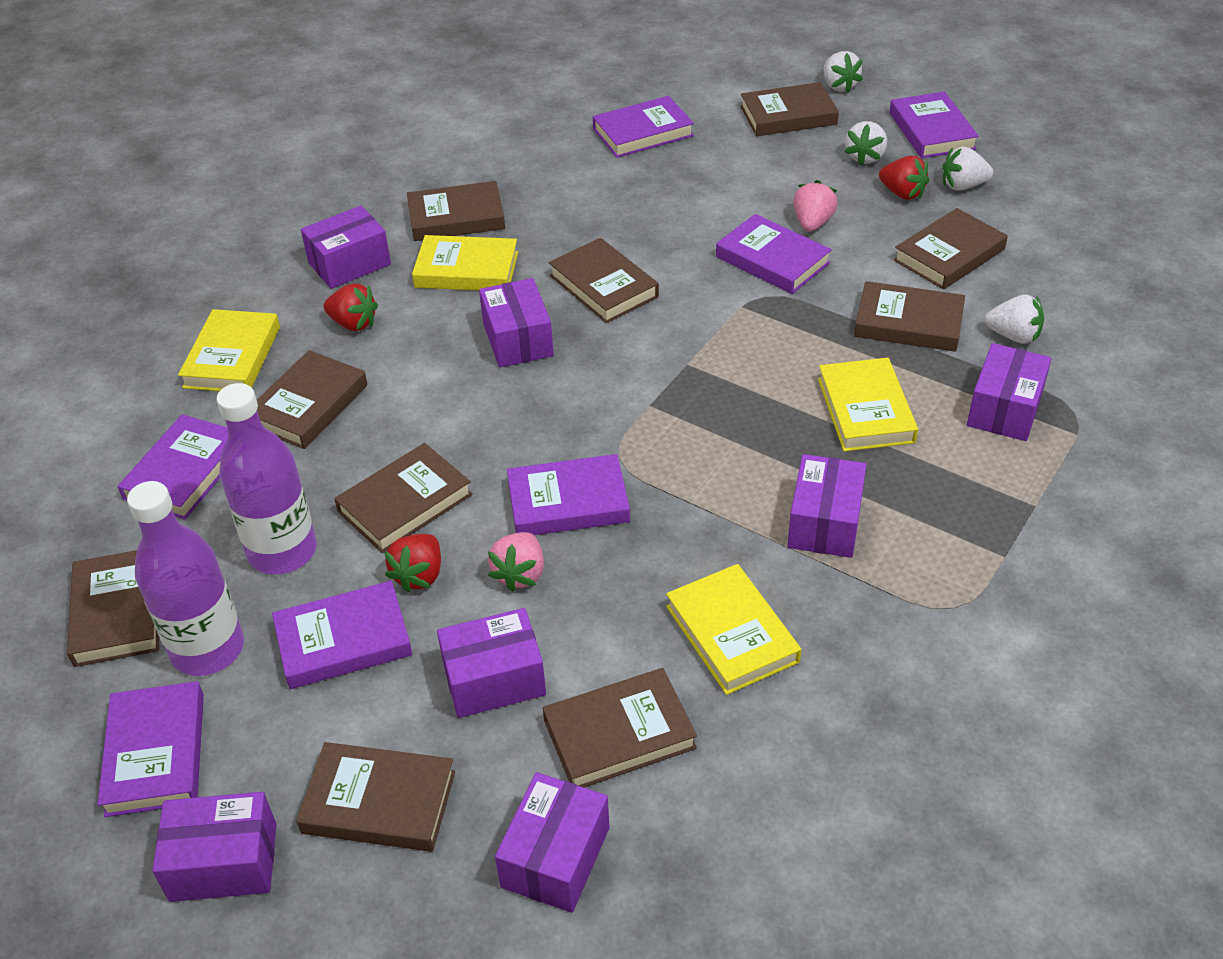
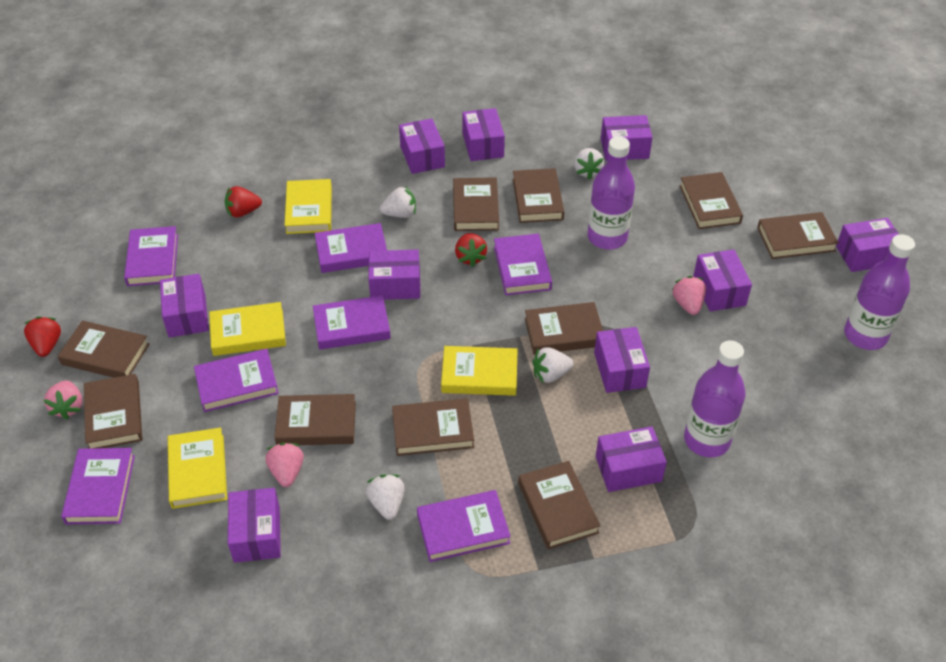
pink strawberry: 2 -> 3
purple bottle: 2 -> 3
purple box: 7 -> 10

